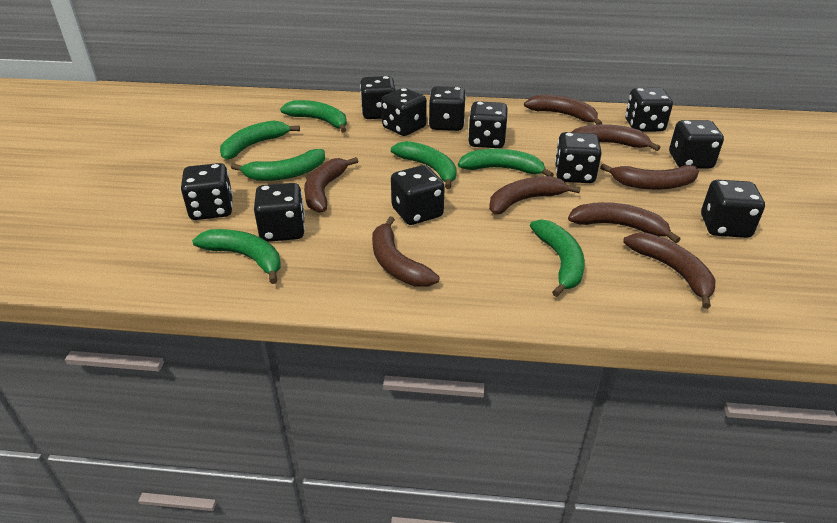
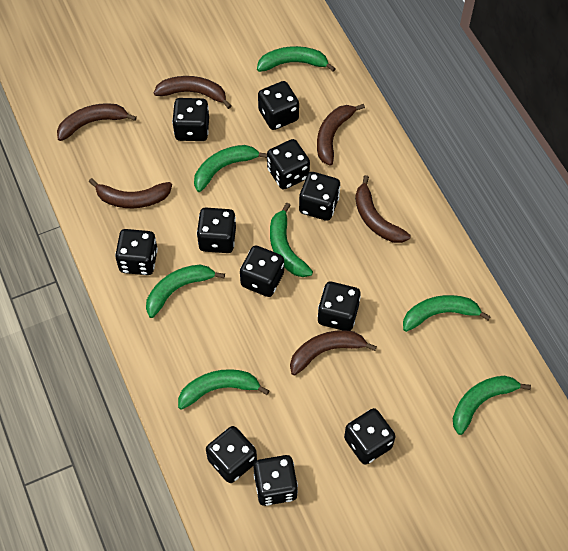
brown banana: 8 -> 6

